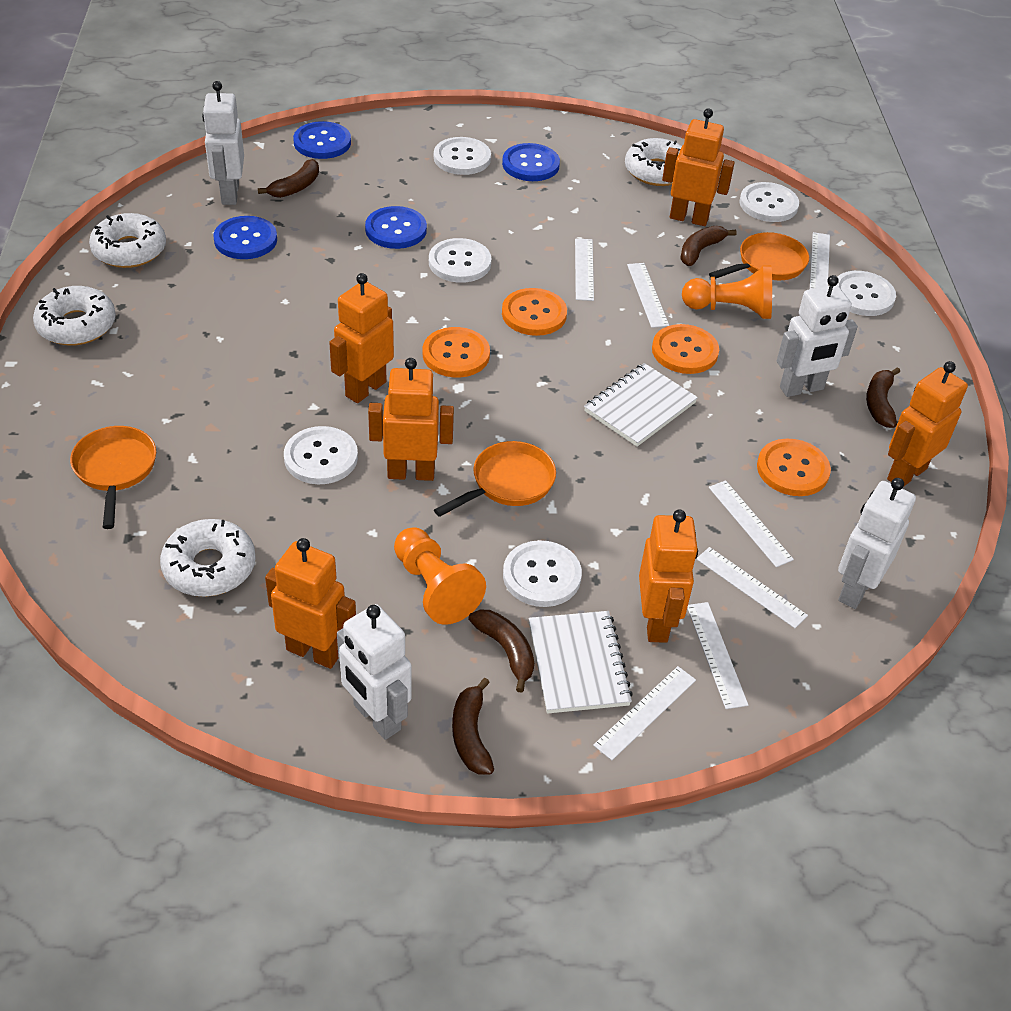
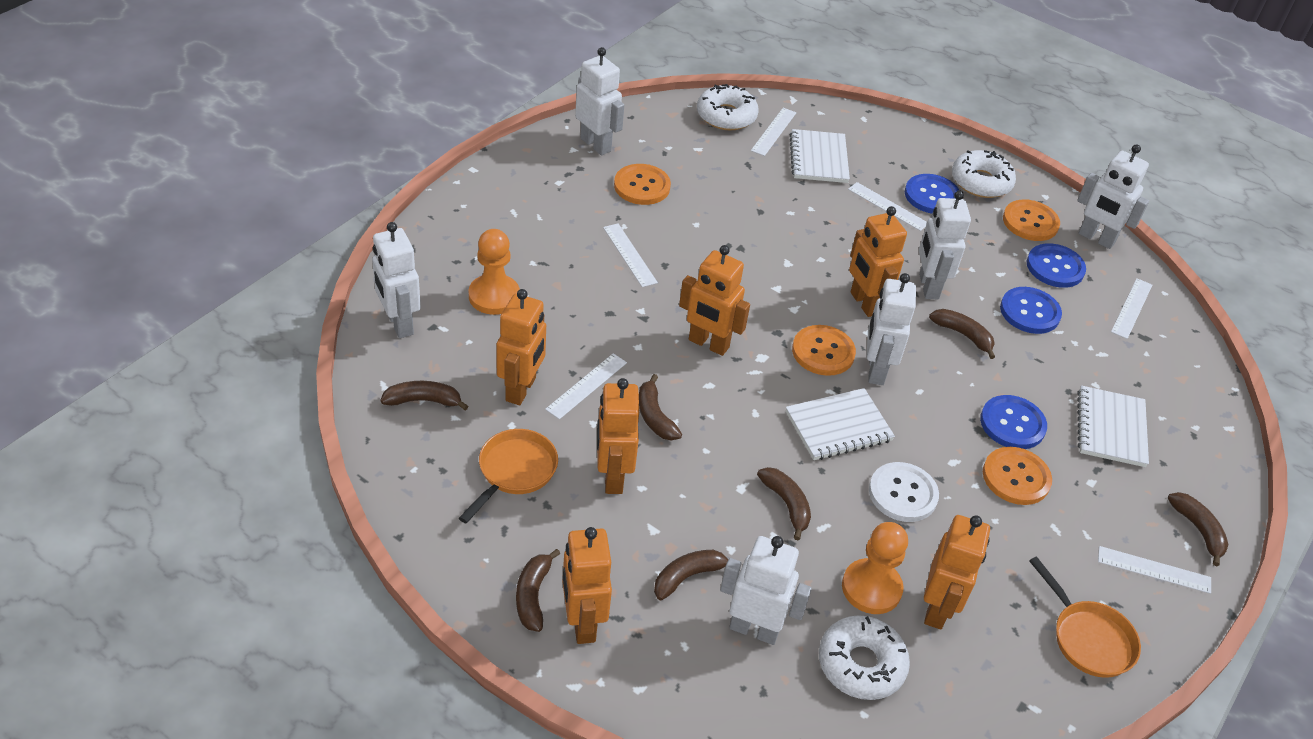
brown banana: 5 -> 7
orange pan: 3 -> 2
white button: 6 -> 1
white donut: 4 -> 3
white notebook: 2 -> 3
white robot: 4 -> 6
white ruler: 7 -> 6

